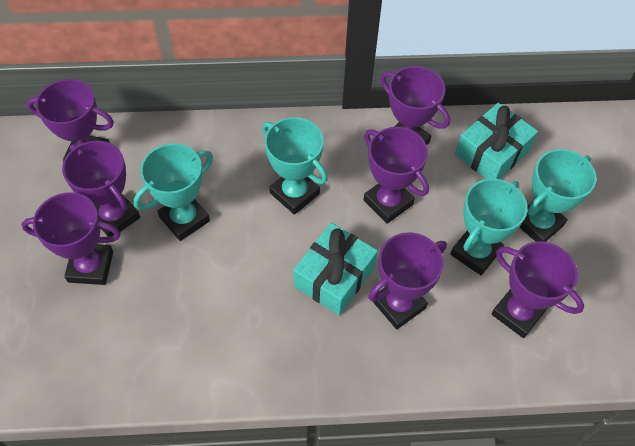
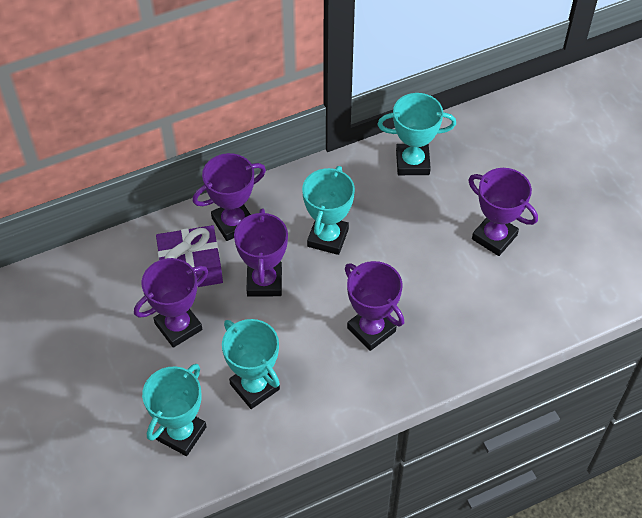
purple gift: 0 -> 1
purple trophy: 7 -> 5
turquoise gift: 2 -> 0

